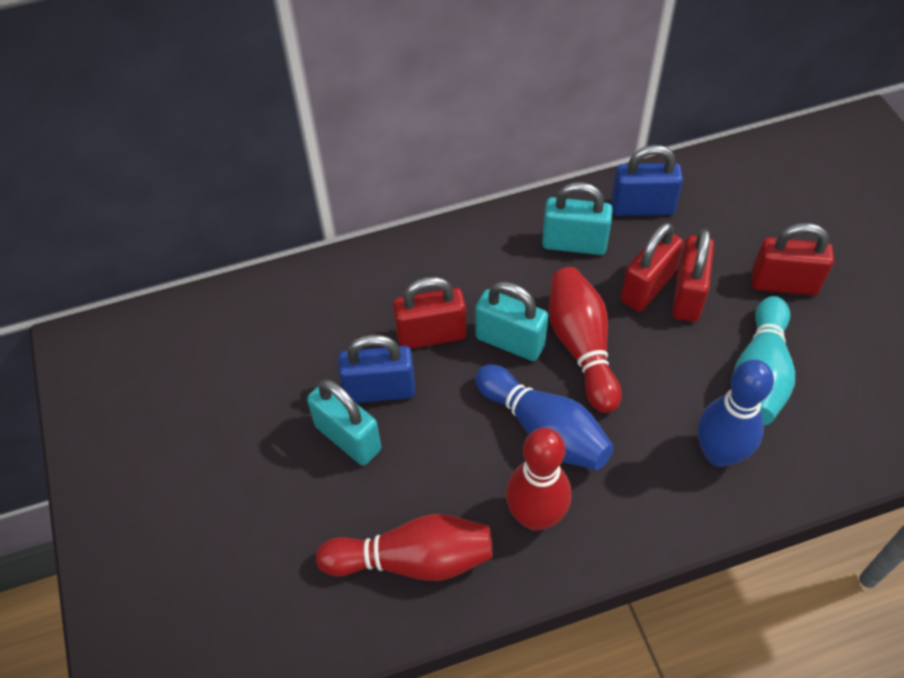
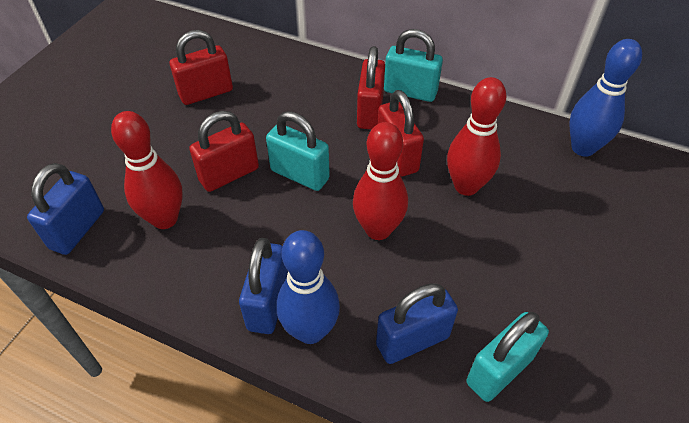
blue padlock: 2 -> 3
turquoise bowling pin: 1 -> 0

